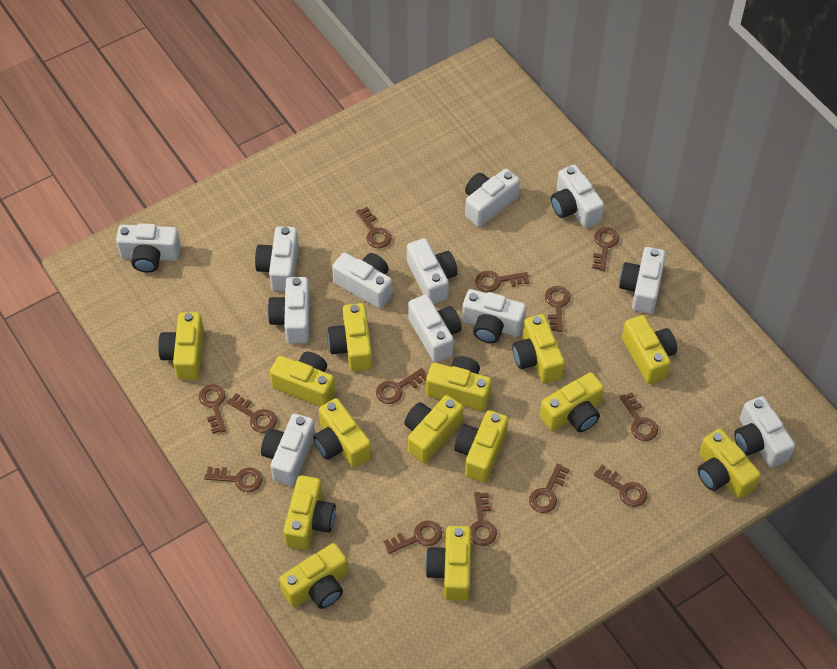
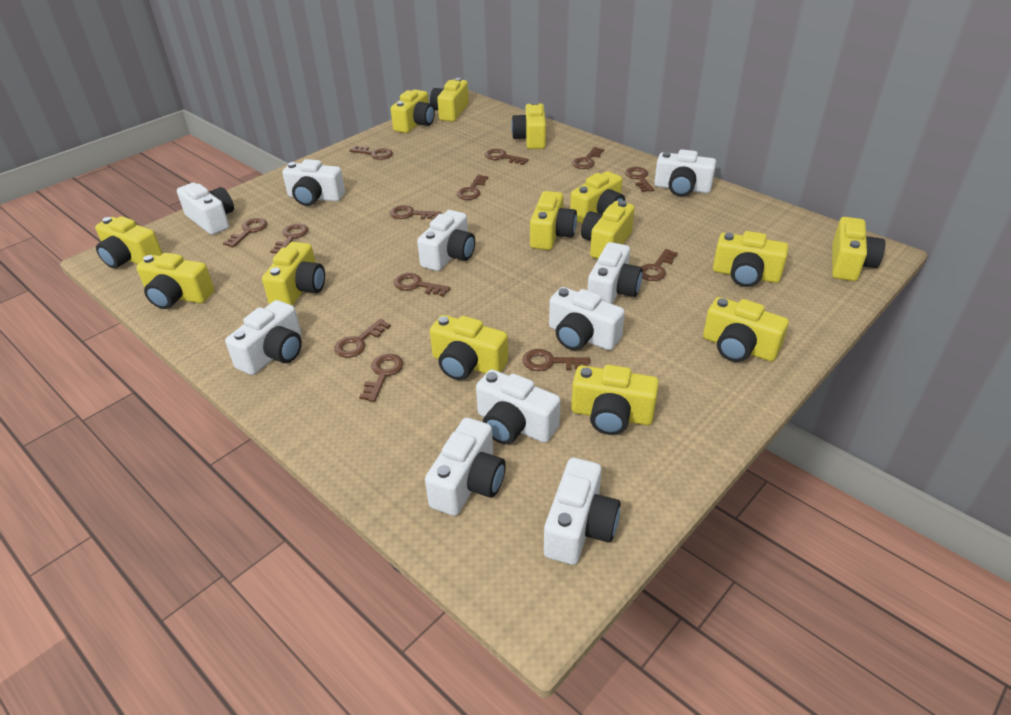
white camera: 12 -> 10

